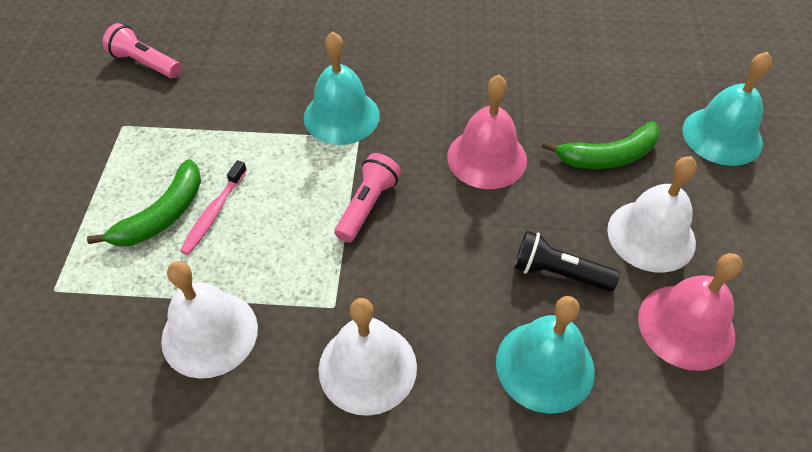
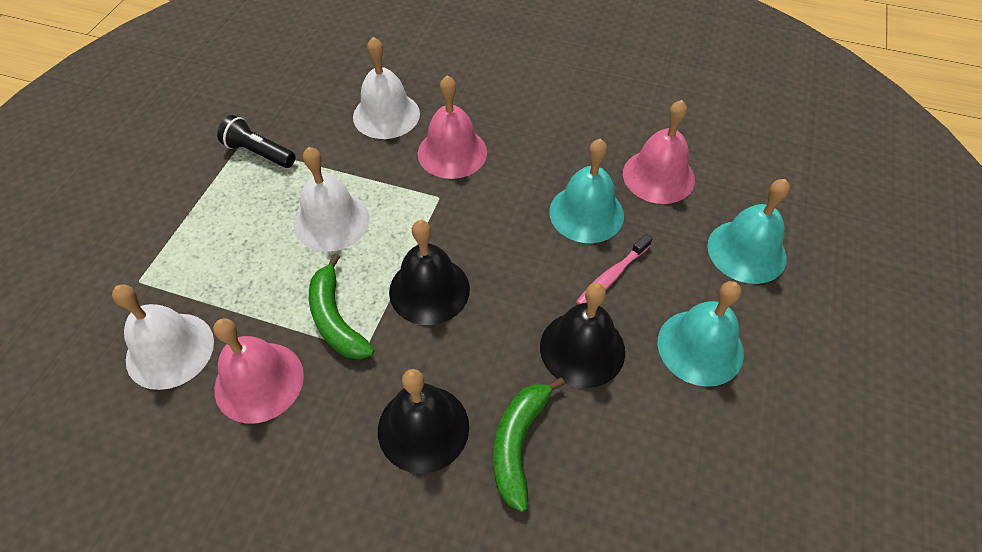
black bell: 0 -> 3
pink bell: 2 -> 3
pink flashlight: 2 -> 0

